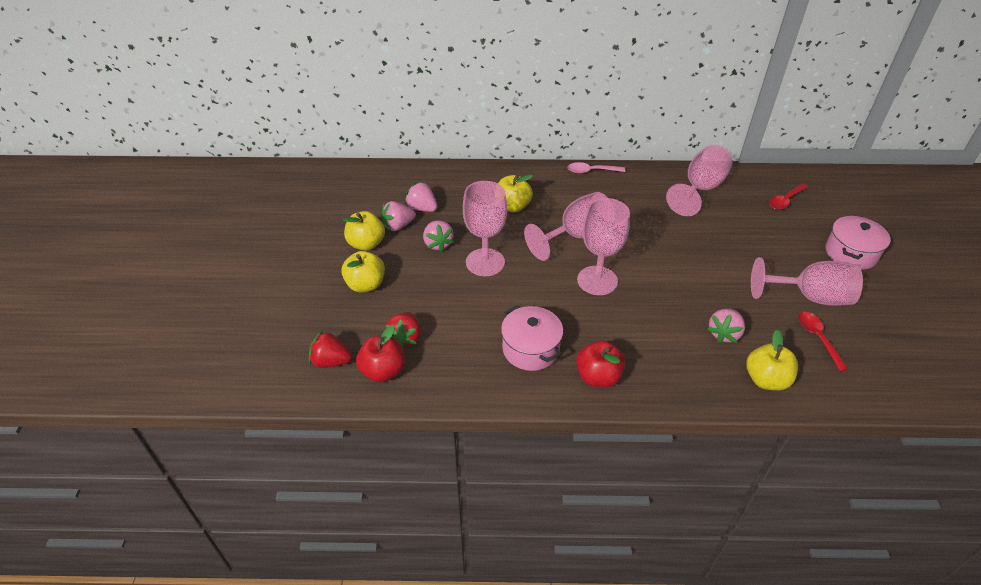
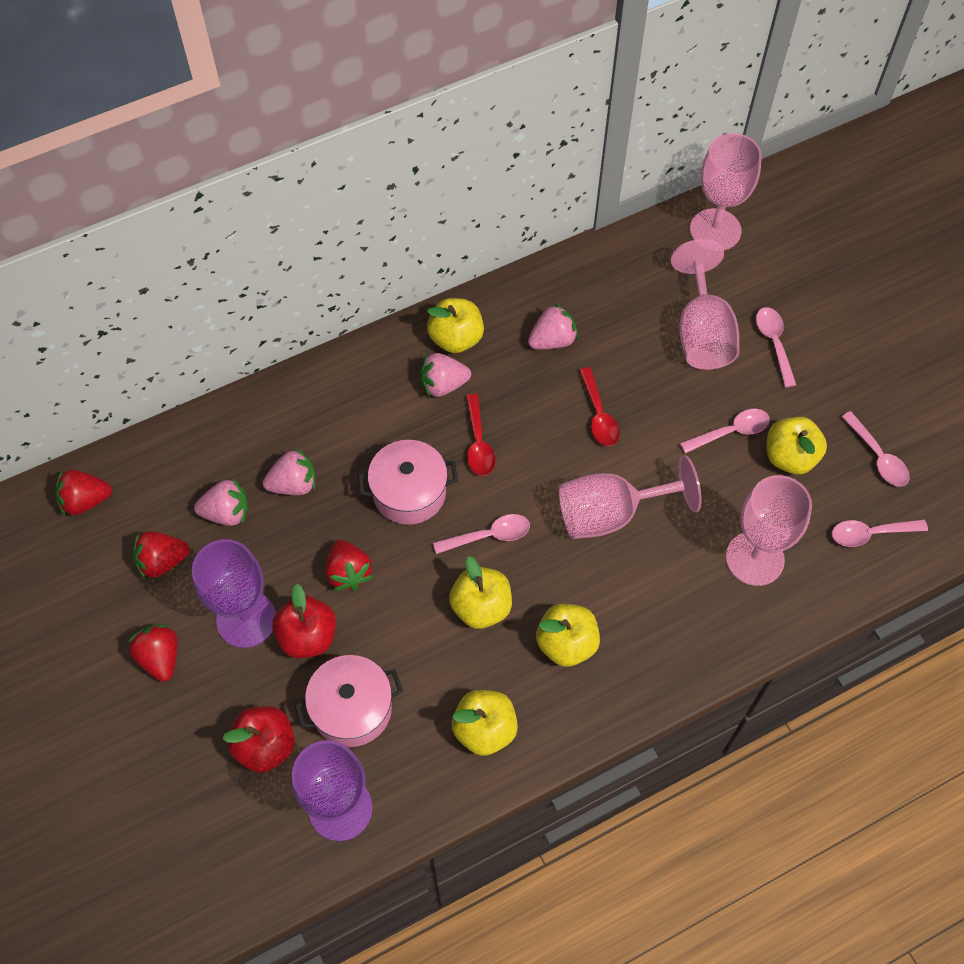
pink goblet: 5 -> 4
pink spoon: 1 -> 5
purple goblet: 0 -> 2
red strawberry: 2 -> 4
yellow apple: 4 -> 5

